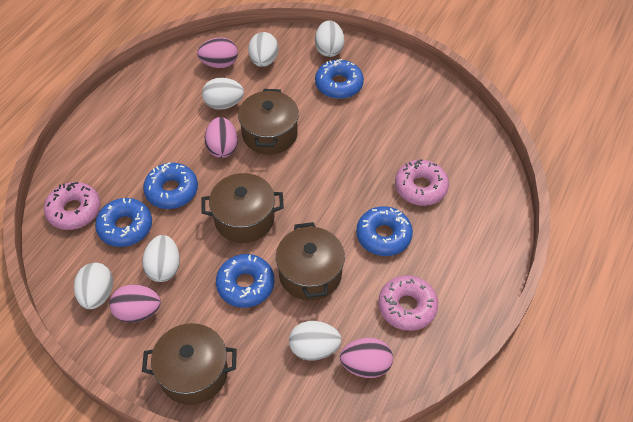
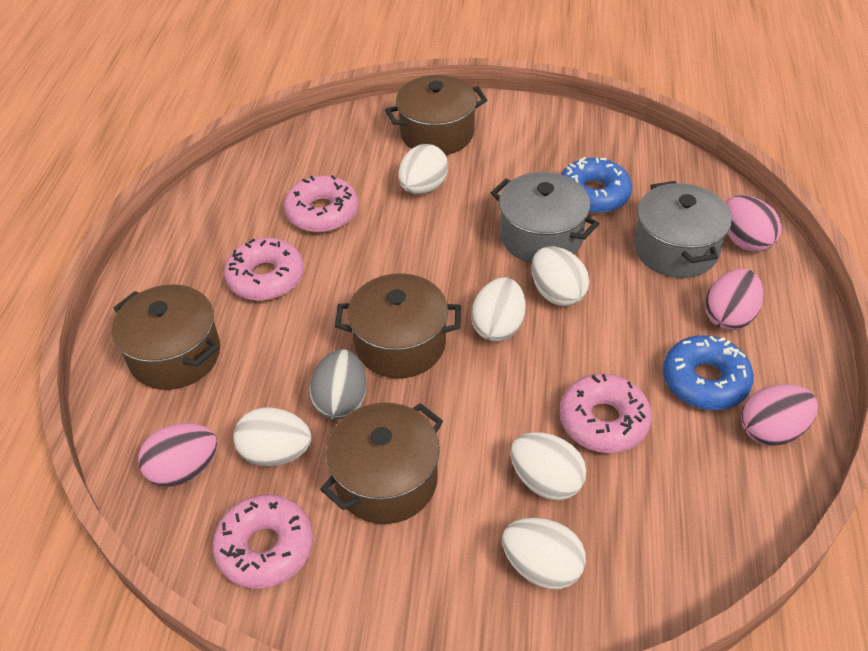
blue donut: 5 -> 2
grey egg: 0 -> 1
grey pot: 0 -> 2
pink donut: 3 -> 4

